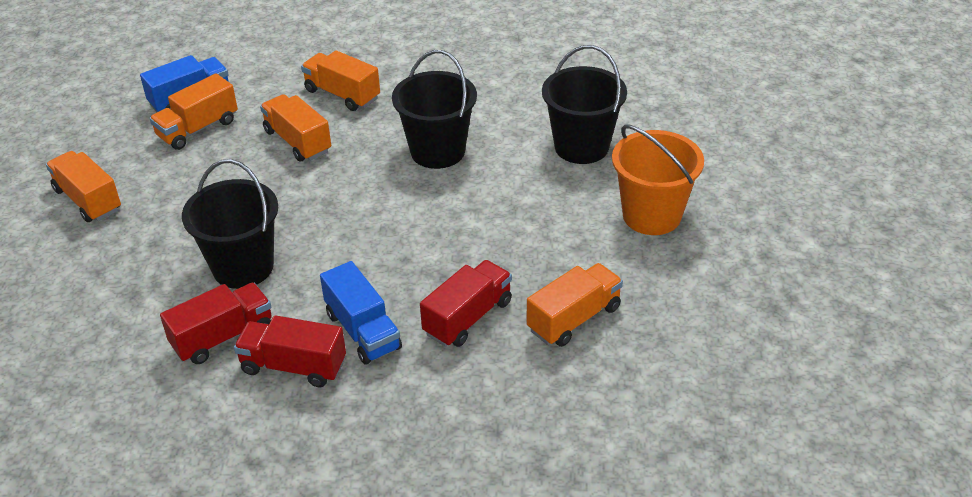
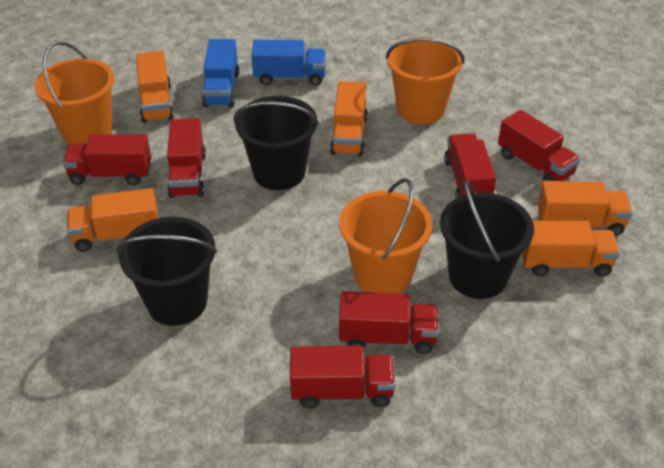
orange bucket: 1 -> 3
red truck: 3 -> 6

